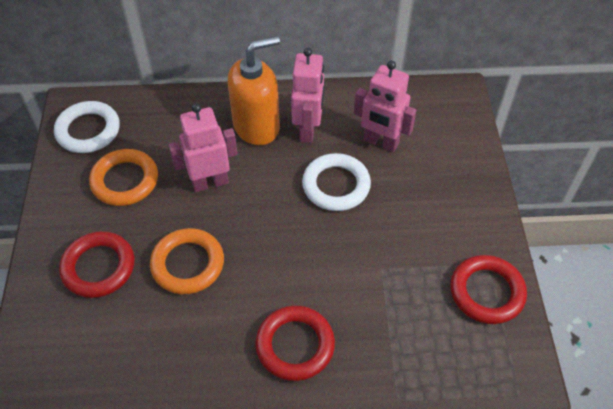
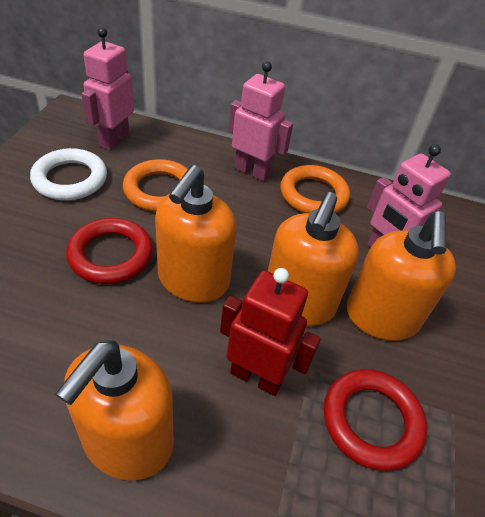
orange soap dispenser: 1 -> 4
red ring: 3 -> 2
red robot: 0 -> 1
white ring: 2 -> 1

